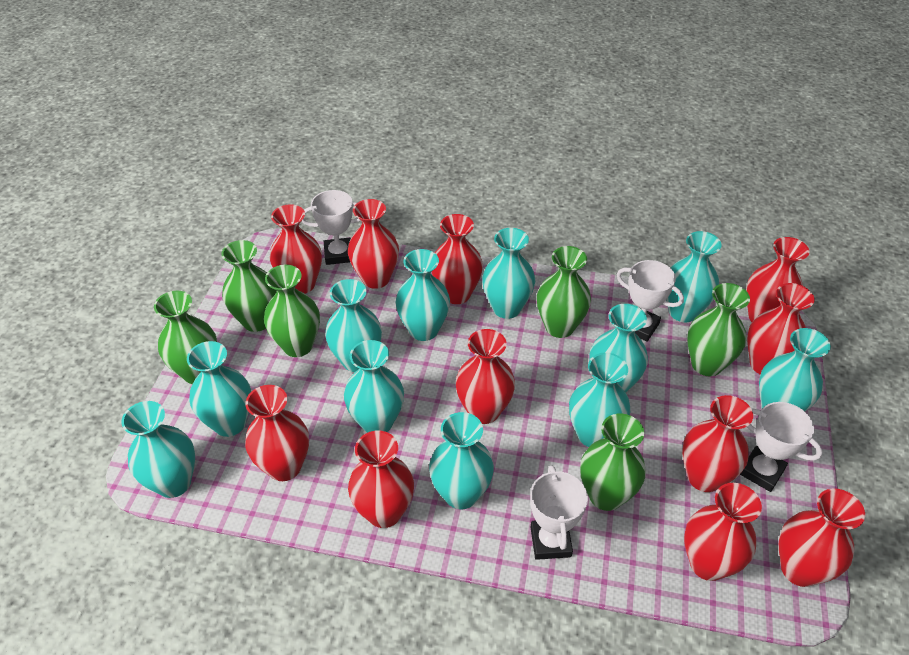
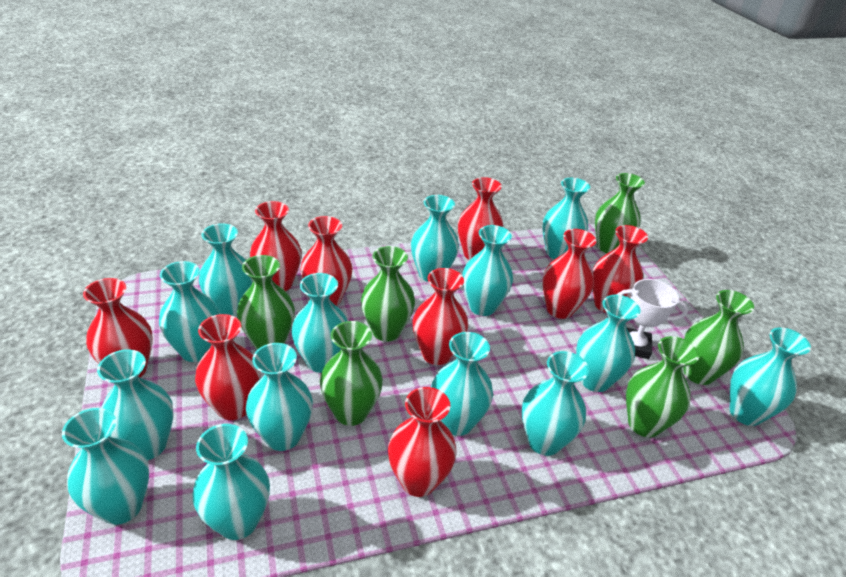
red vase: 11 -> 9
turquoise vase: 11 -> 14
white trophy: 4 -> 1

